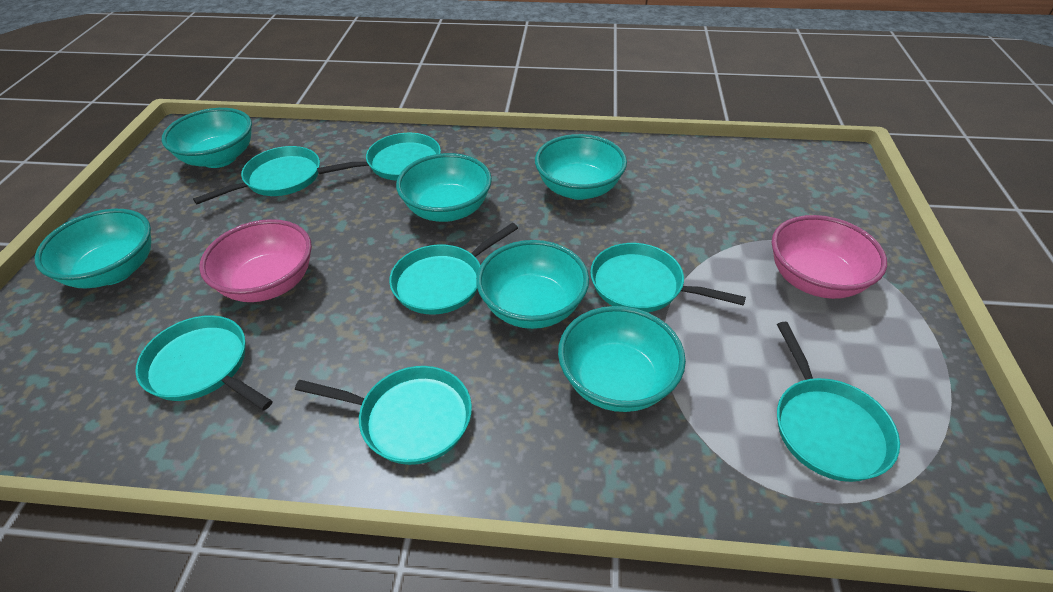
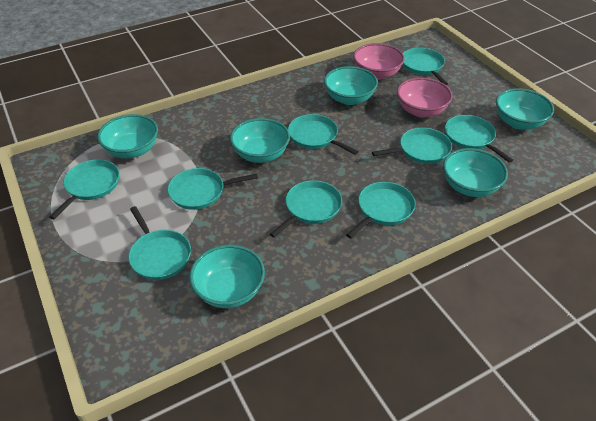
turquoise pan: 7 -> 9

